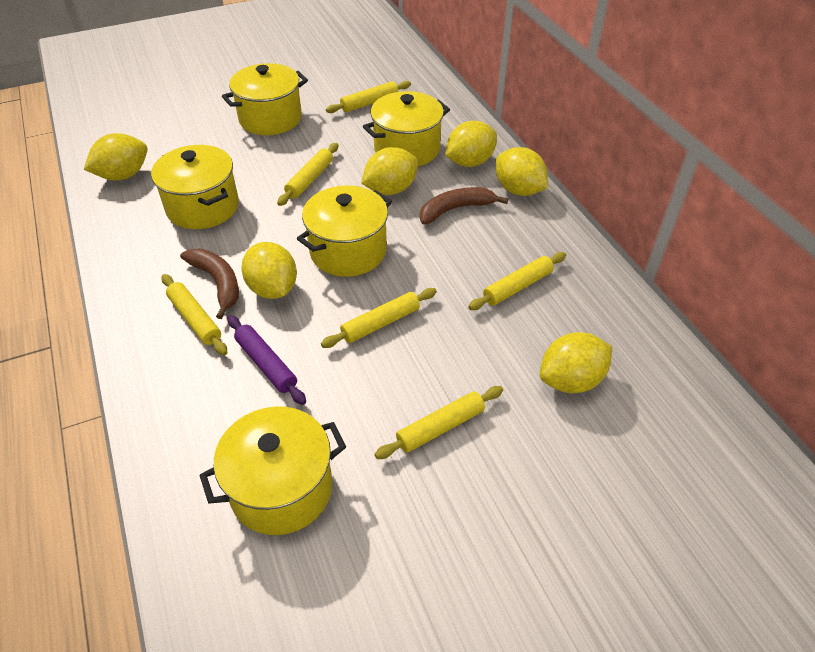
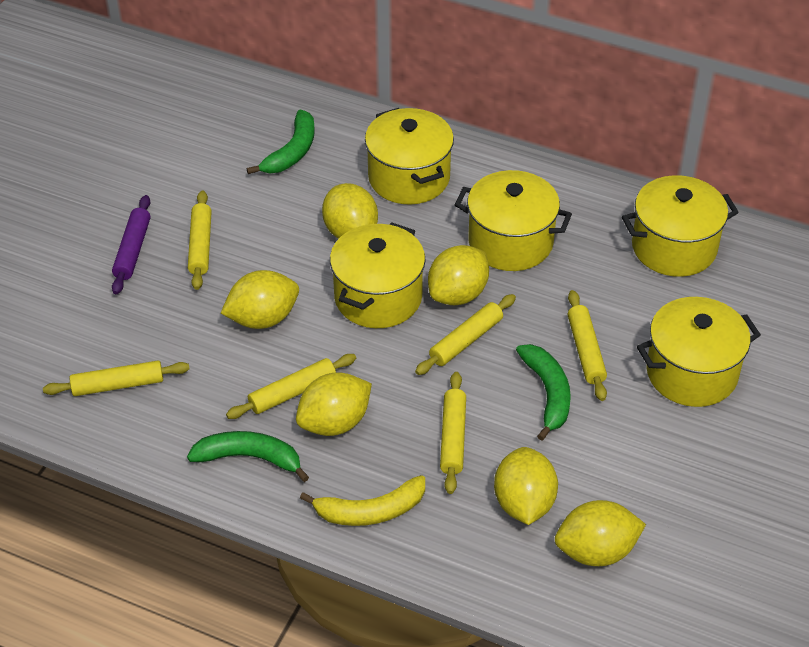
brown banana: 2 -> 0
green banana: 0 -> 3
yellow banana: 0 -> 1

